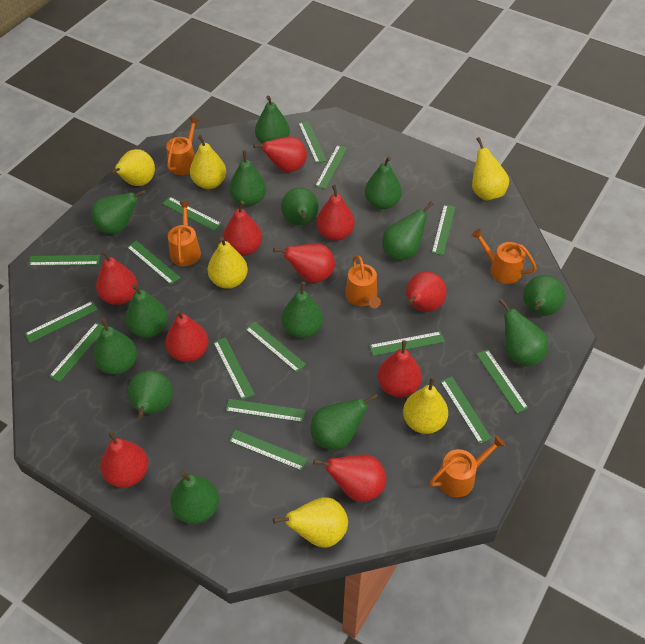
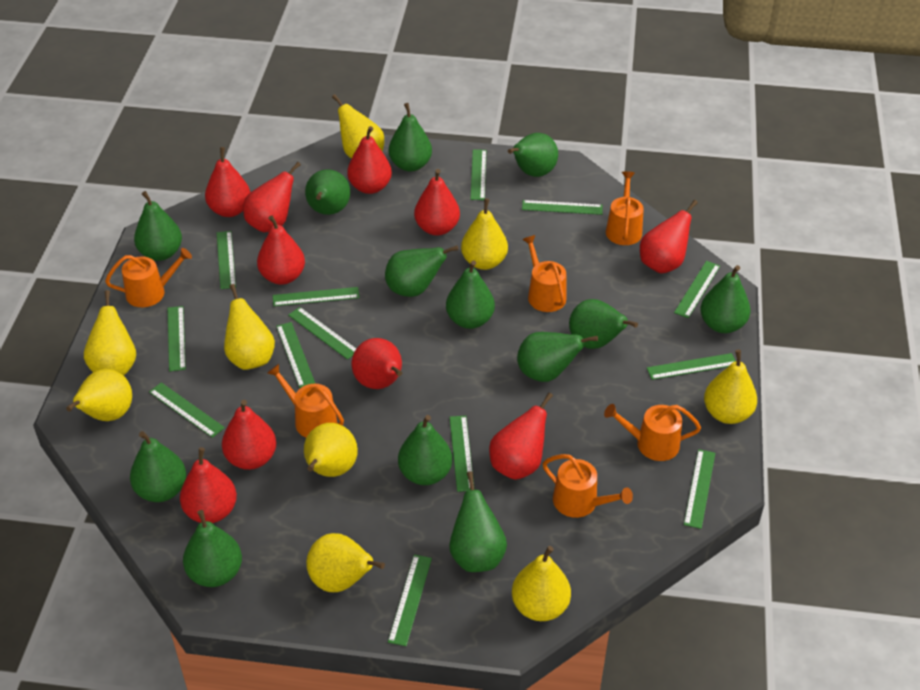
green pear: 14 -> 13
green ruler: 15 -> 13
orange watering can: 5 -> 6
yellow pear: 6 -> 9

